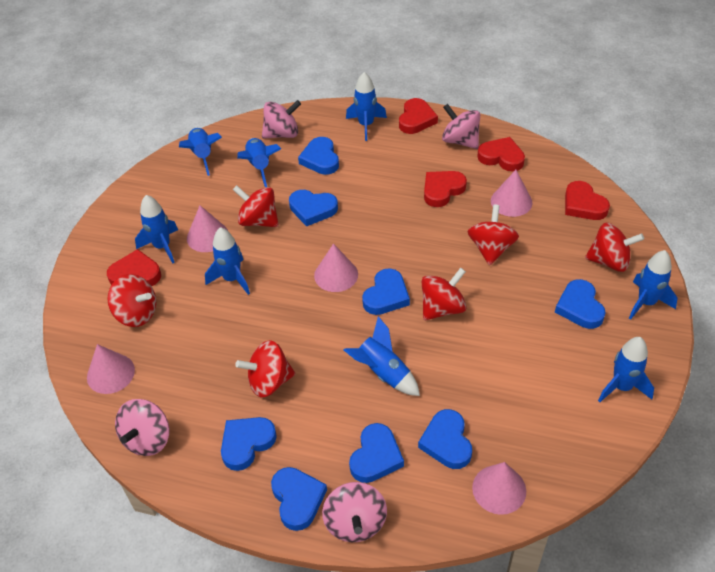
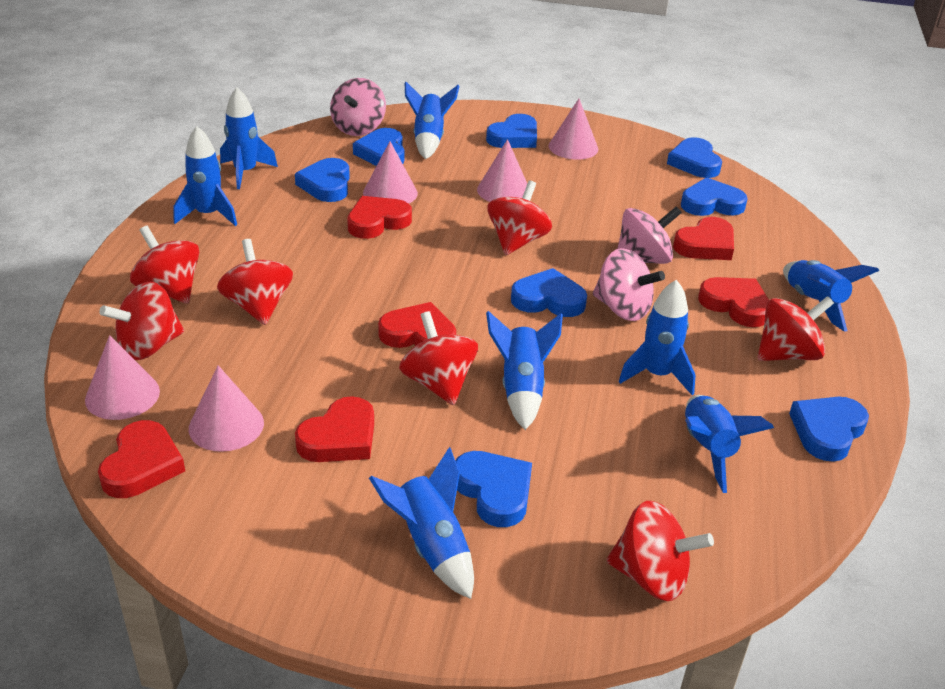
pink spinning top: 4 -> 3
red heart: 5 -> 6
red spinning top: 6 -> 7

